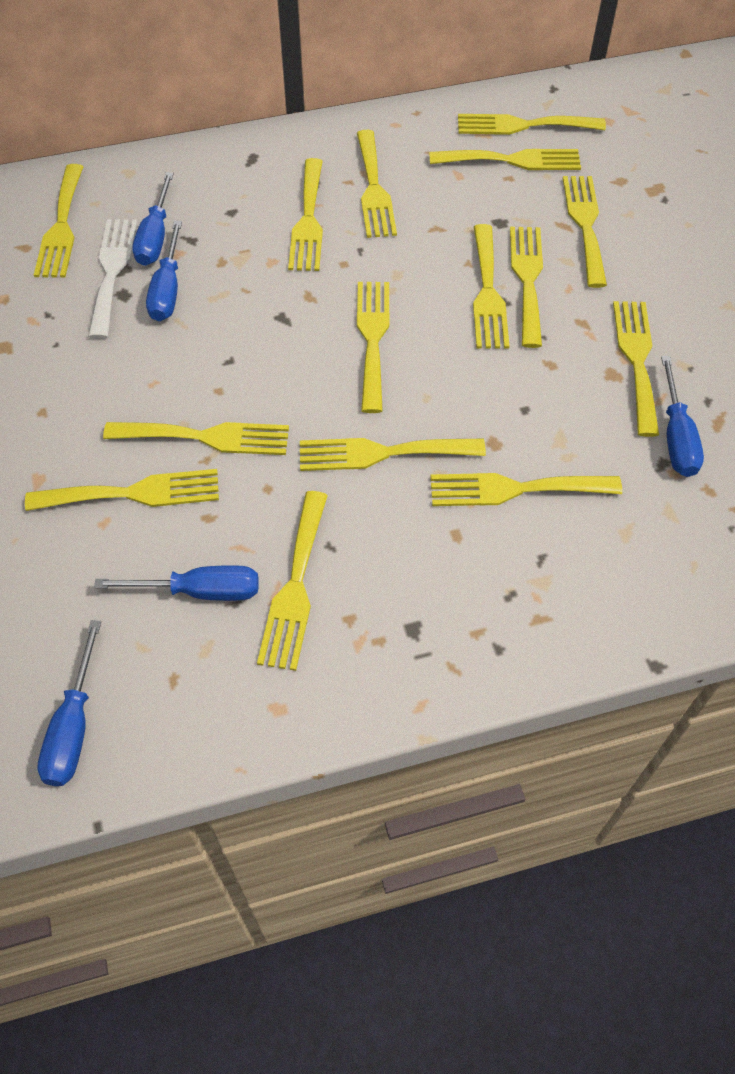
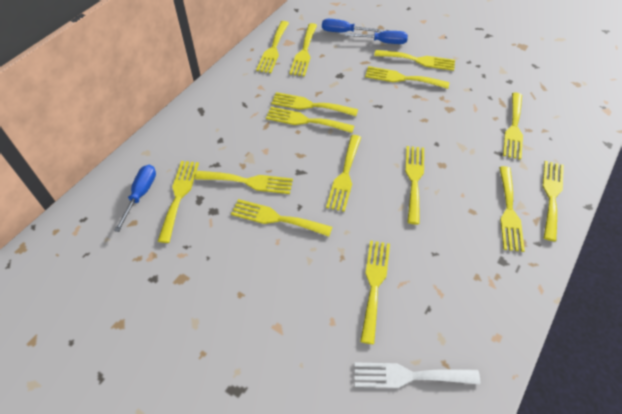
blue screwdriver: 5 -> 3

